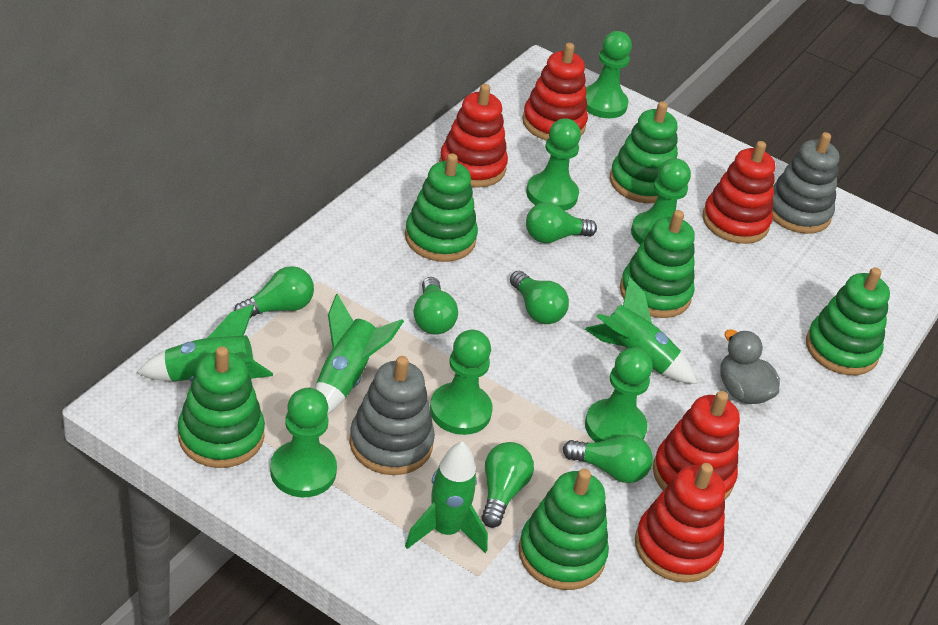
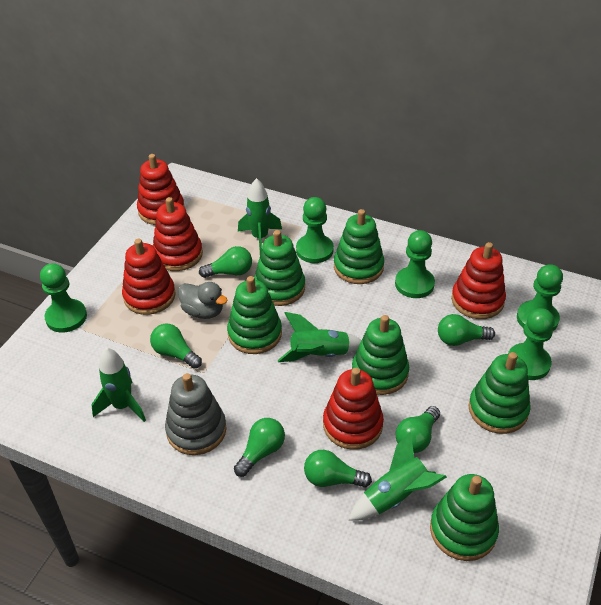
green pawn: 6 -> 5
grey stacking toy: 2 -> 1

